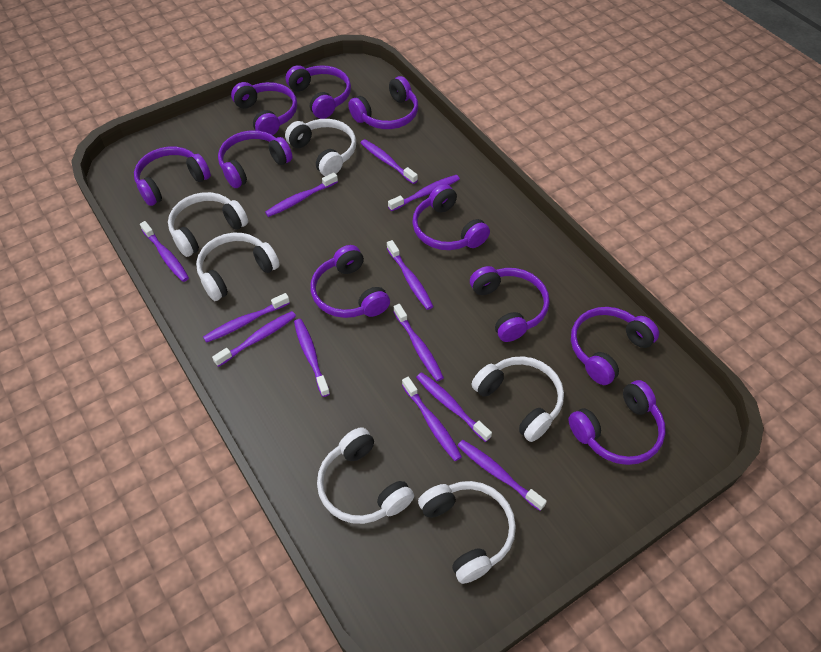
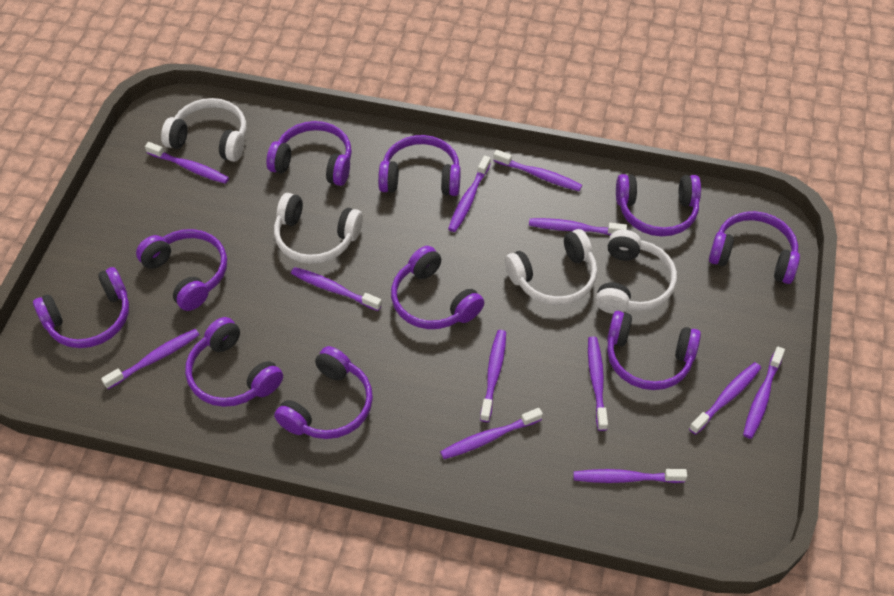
white headphones: 6 -> 4

